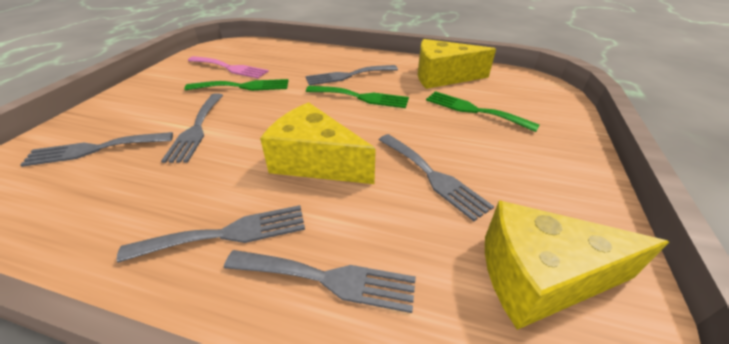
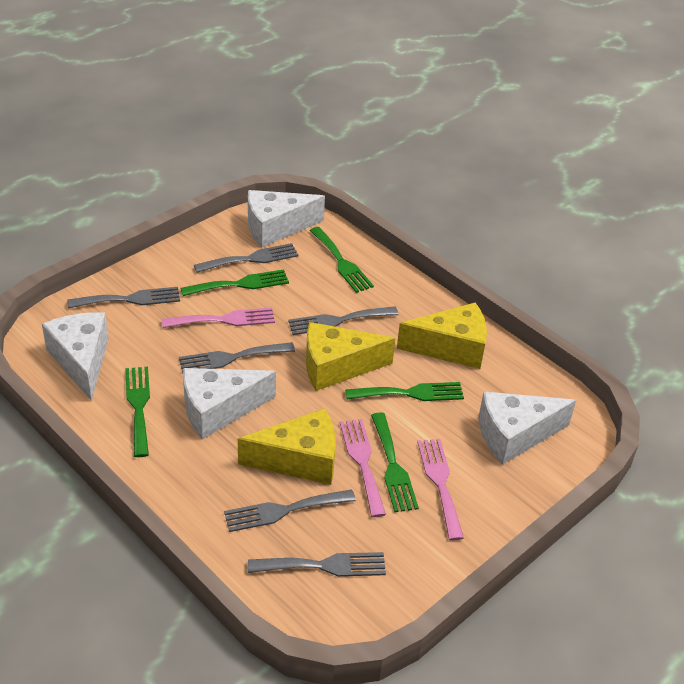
green fork: 3 -> 5
pink fork: 1 -> 3
white cheese: 0 -> 4

